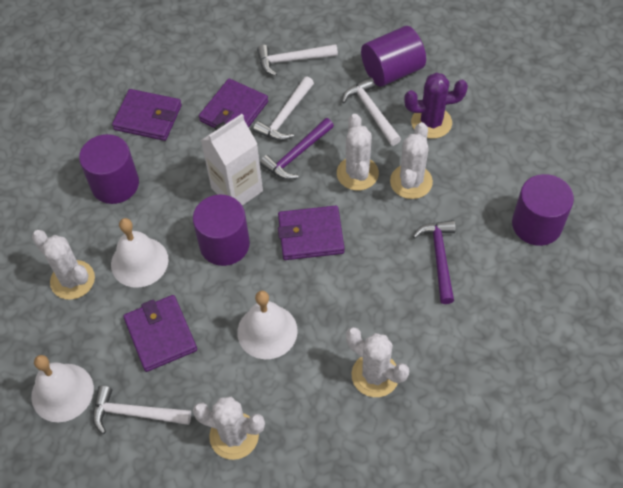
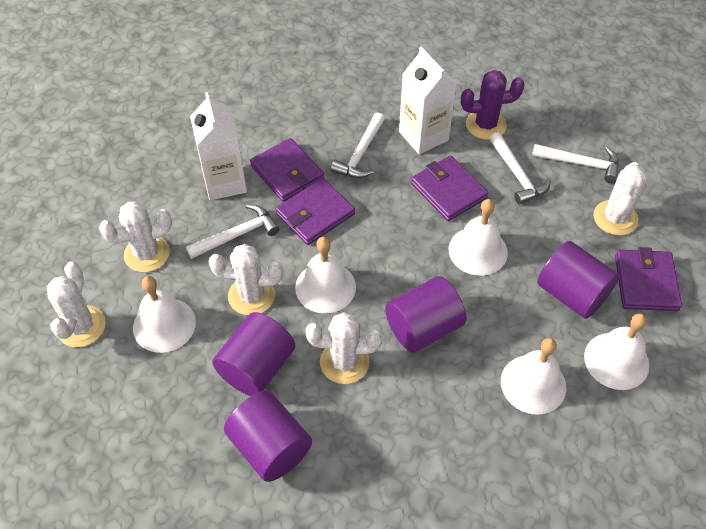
purple hammer: 2 -> 0
white bell: 3 -> 5
white carton: 1 -> 2

